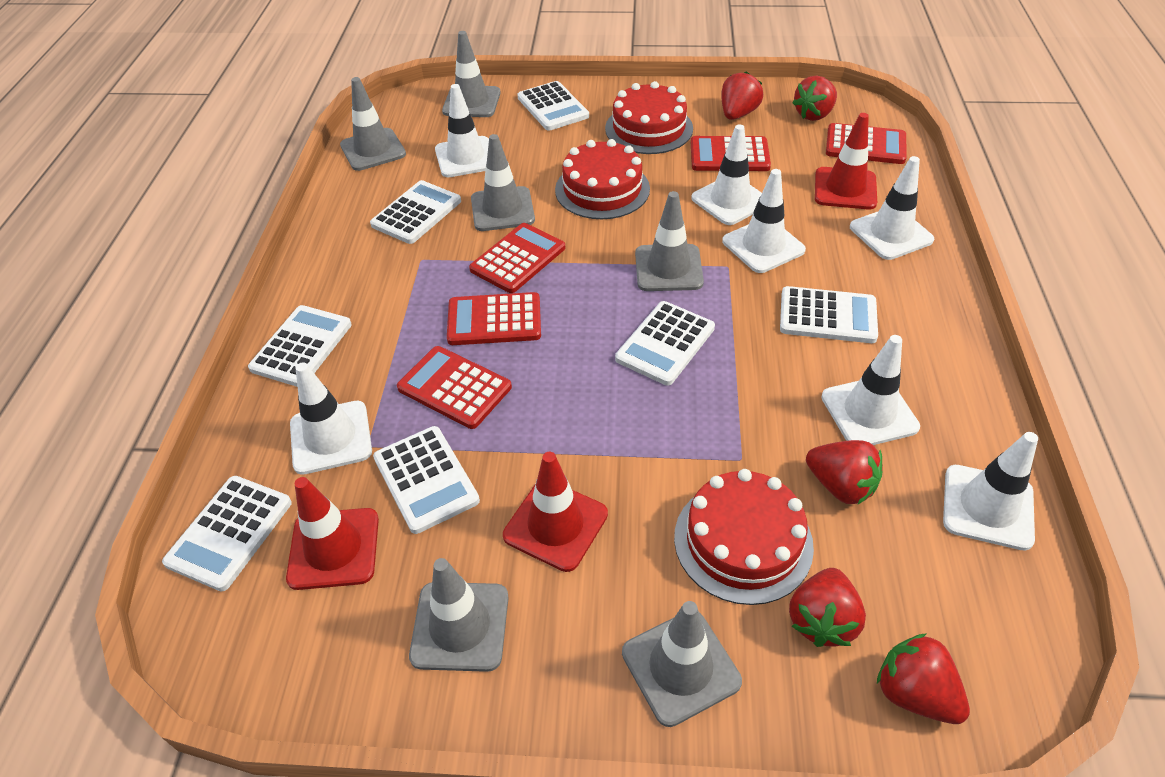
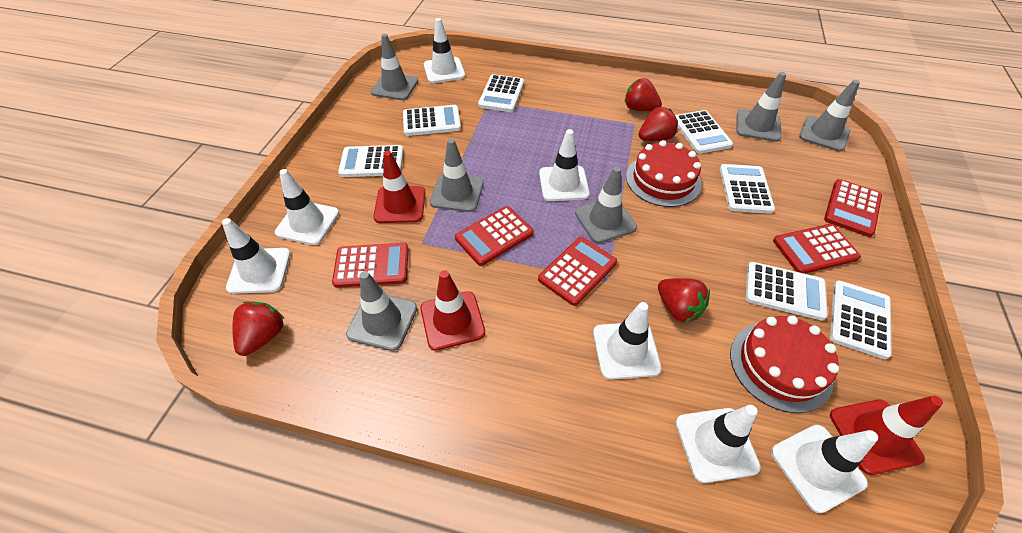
red cake: 3 -> 2
red strawberry: 5 -> 4

